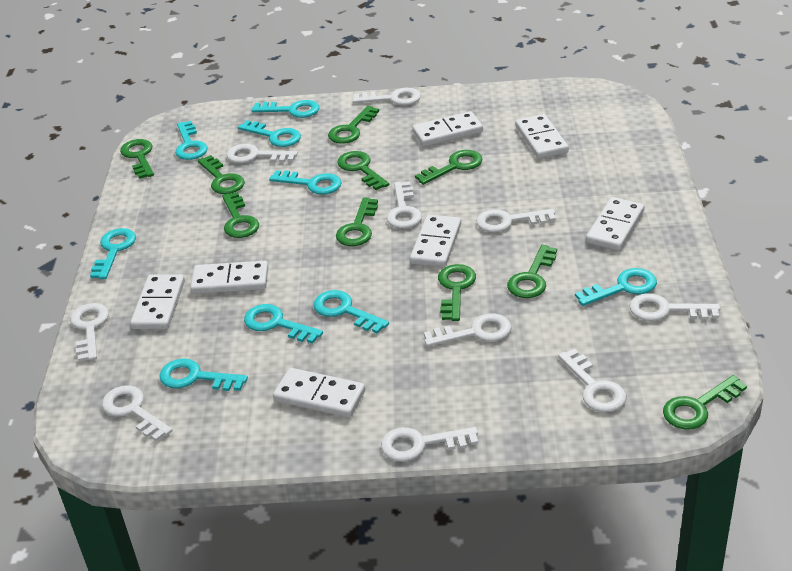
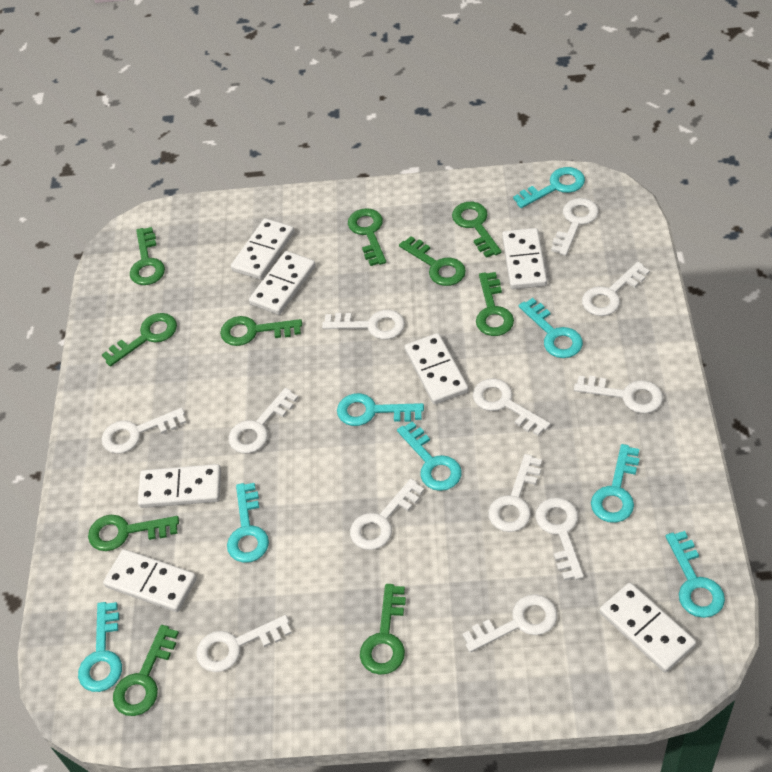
turquoise key: 9 -> 8
white key: 10 -> 12

